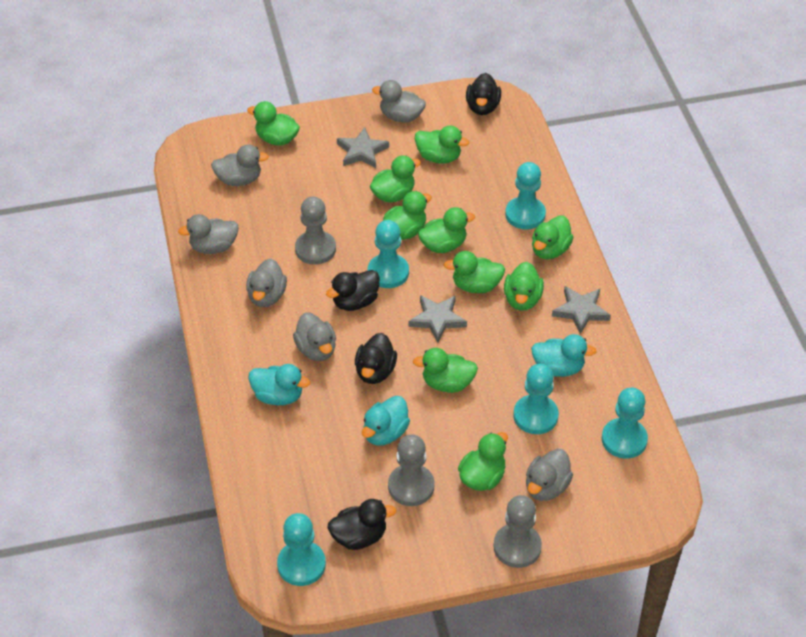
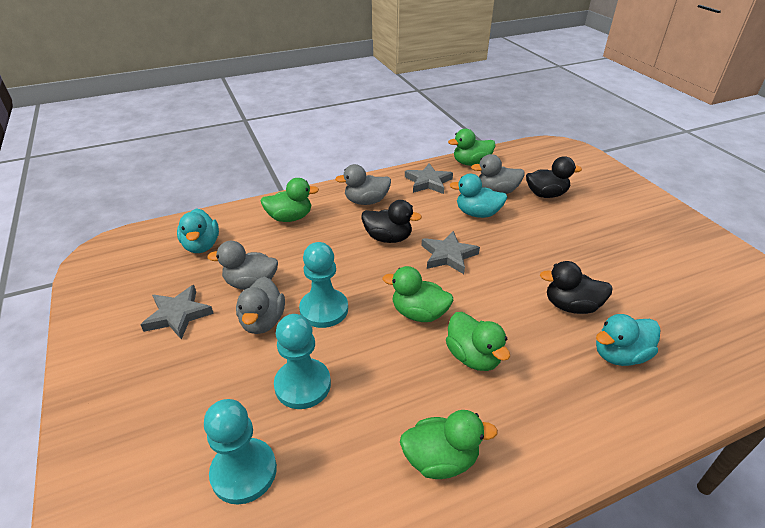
black duck: 4 -> 3
green duck: 10 -> 5
grey duck: 6 -> 4
grey pawn: 3 -> 0
turquoise pawn: 5 -> 3

